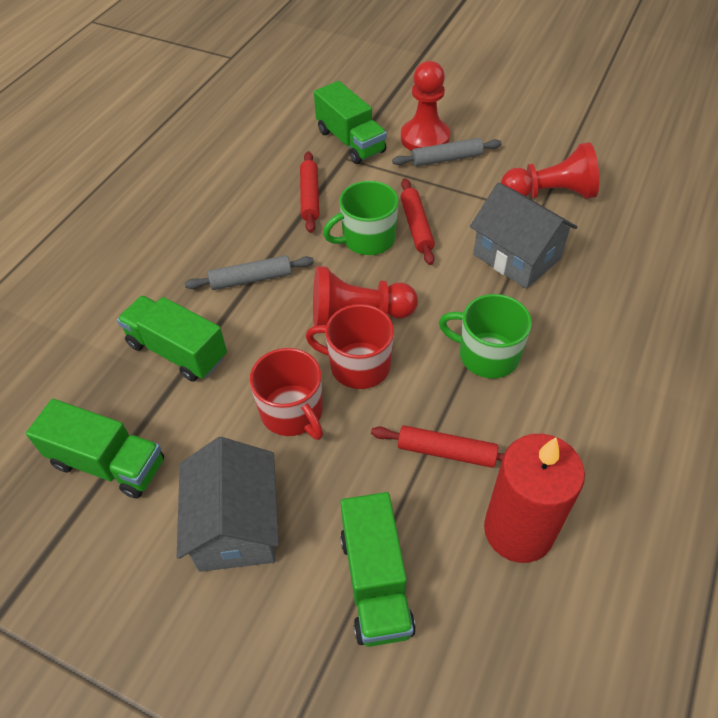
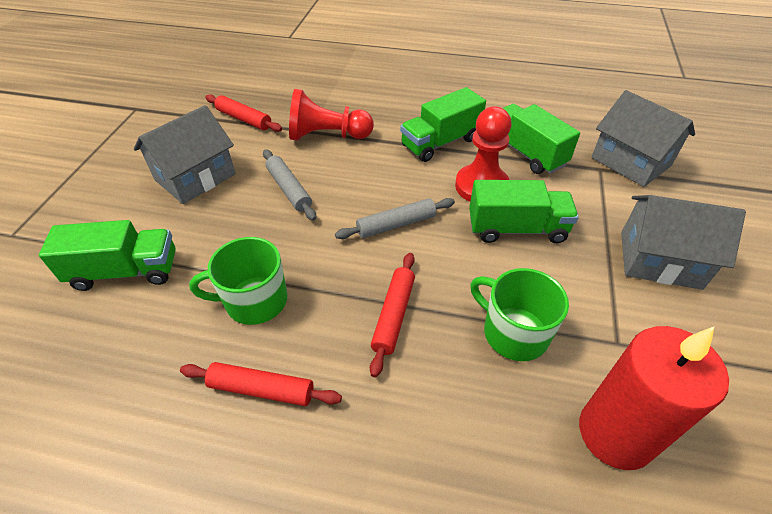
grey house: 2 -> 3
red mug: 2 -> 0
red pawn: 3 -> 2

